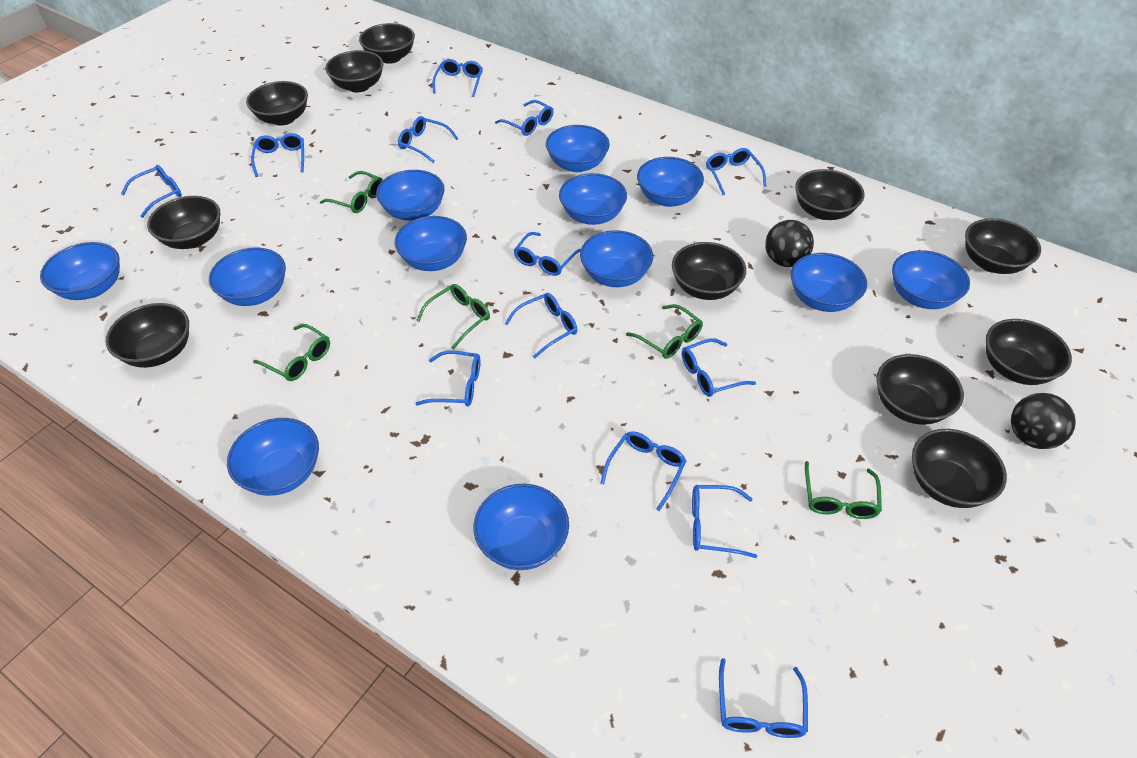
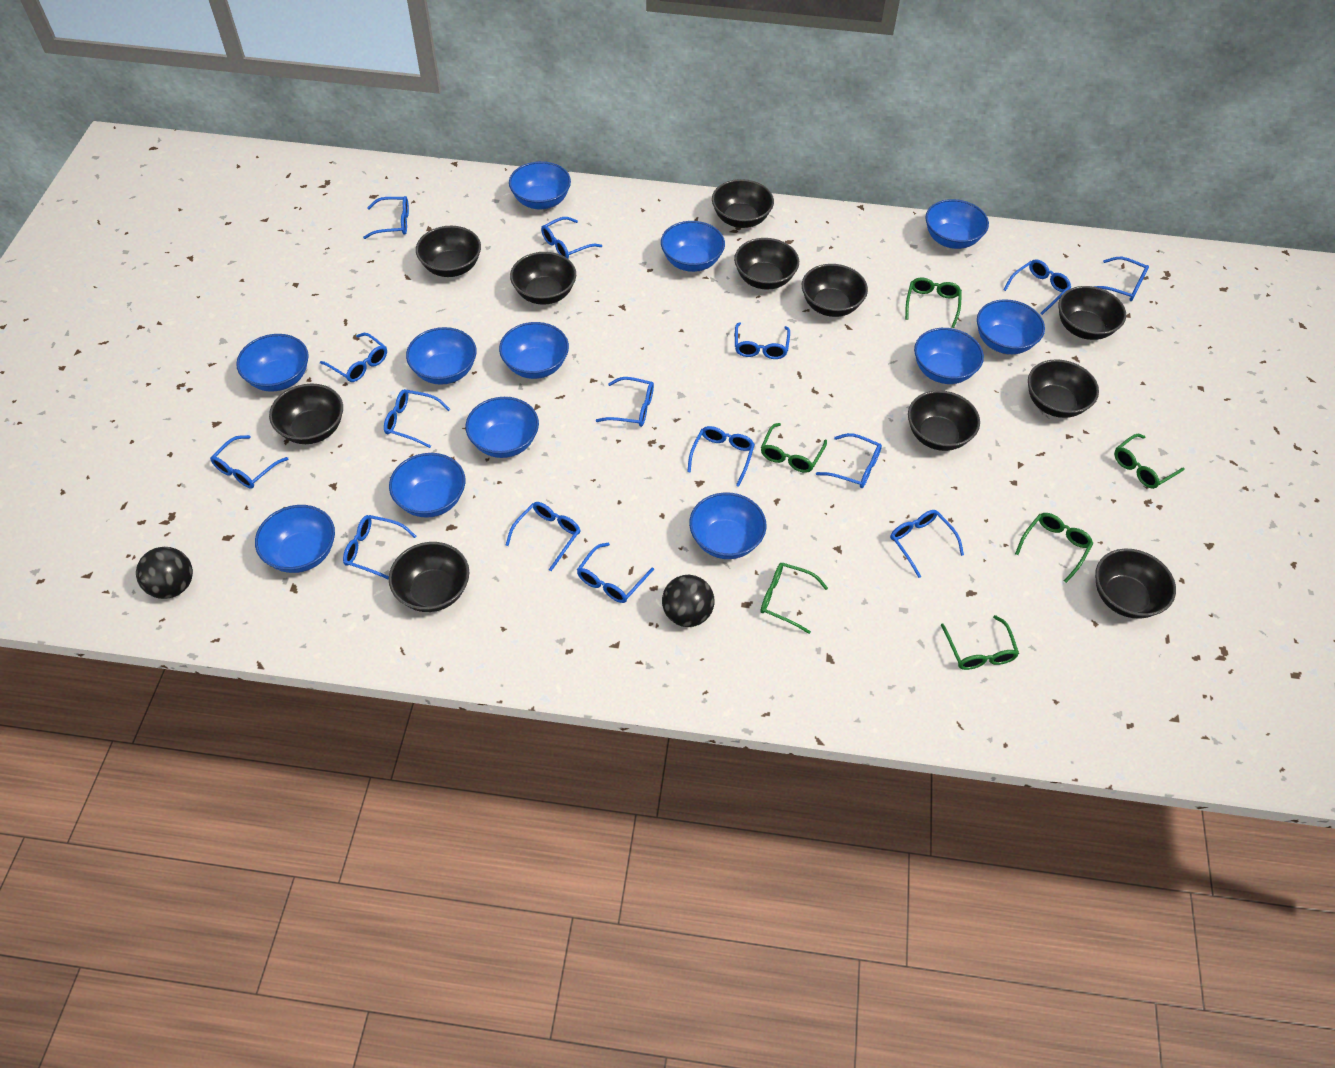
blue glasses: 13 -> 15
green glasses: 5 -> 6

